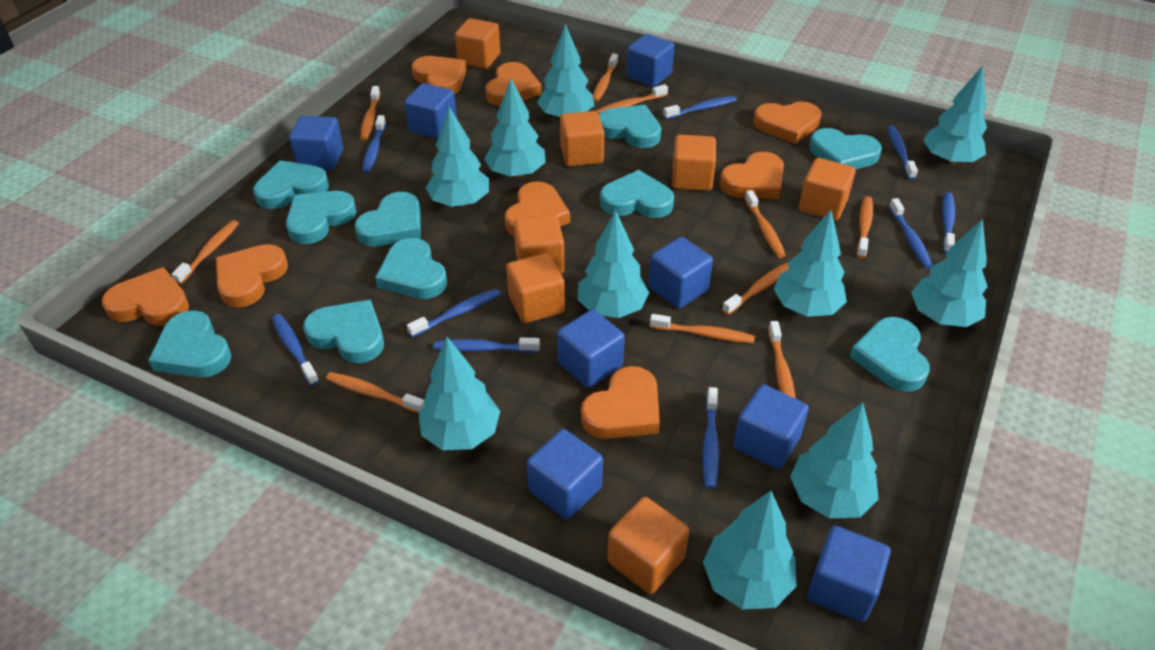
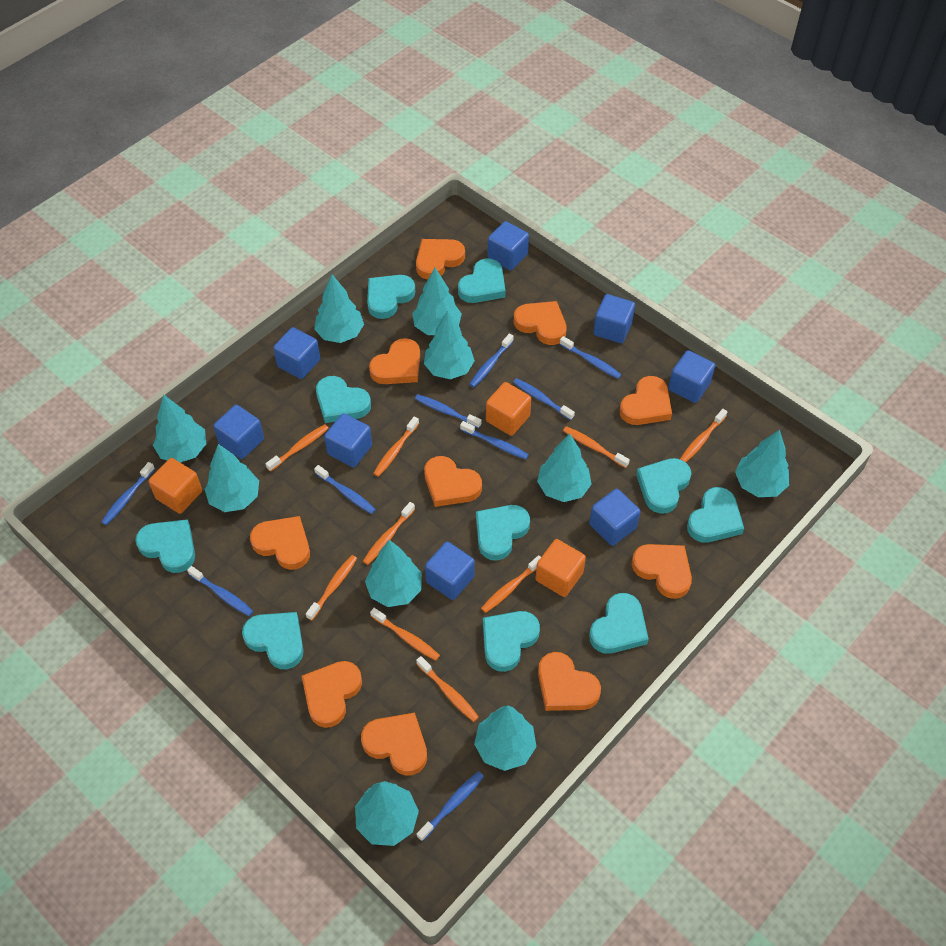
orange cube: 7 -> 3
orange heart: 8 -> 10
orange toothbrush: 10 -> 9

